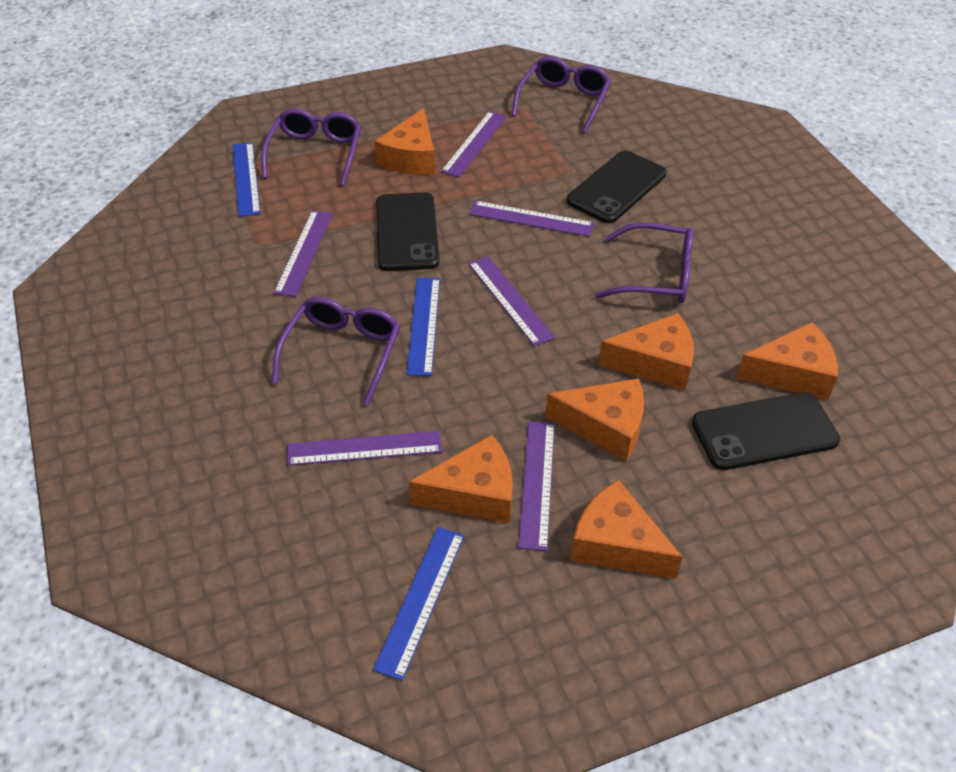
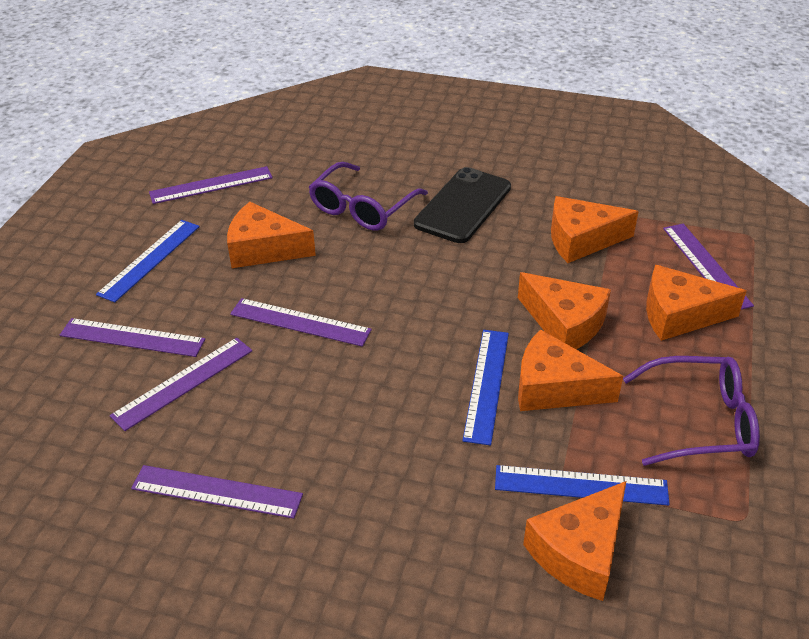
black phone: 3 -> 1
purple glasses: 4 -> 2

